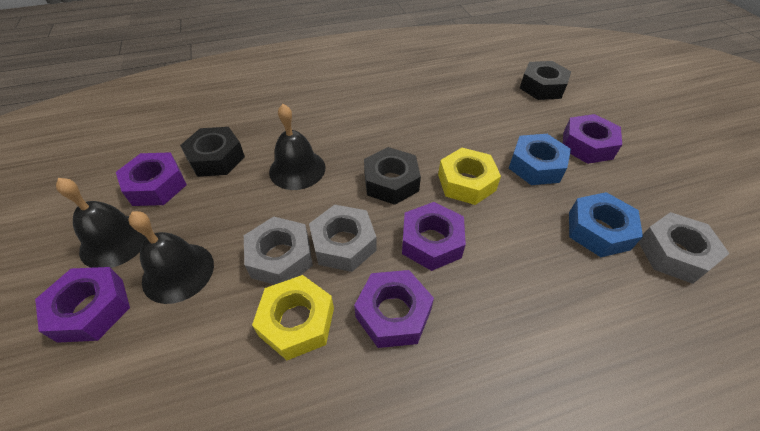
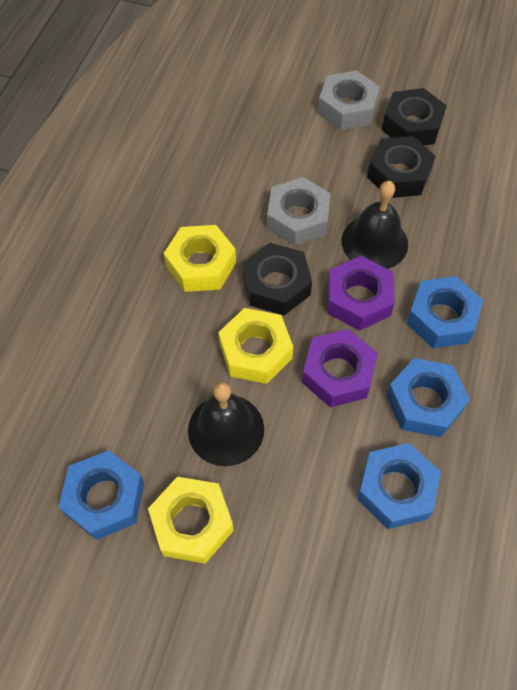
black bell: 3 -> 2
blue nut: 2 -> 4
grey nut: 3 -> 2
purple nut: 5 -> 2
yellow nut: 2 -> 3

